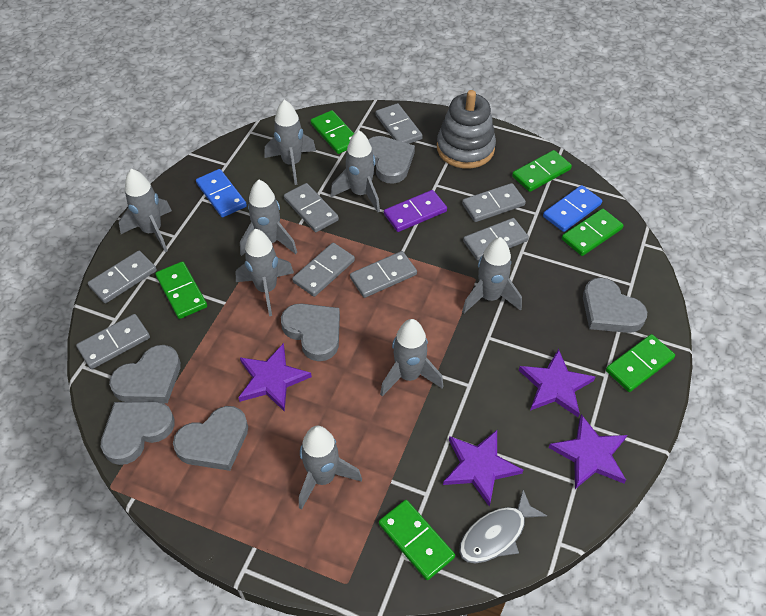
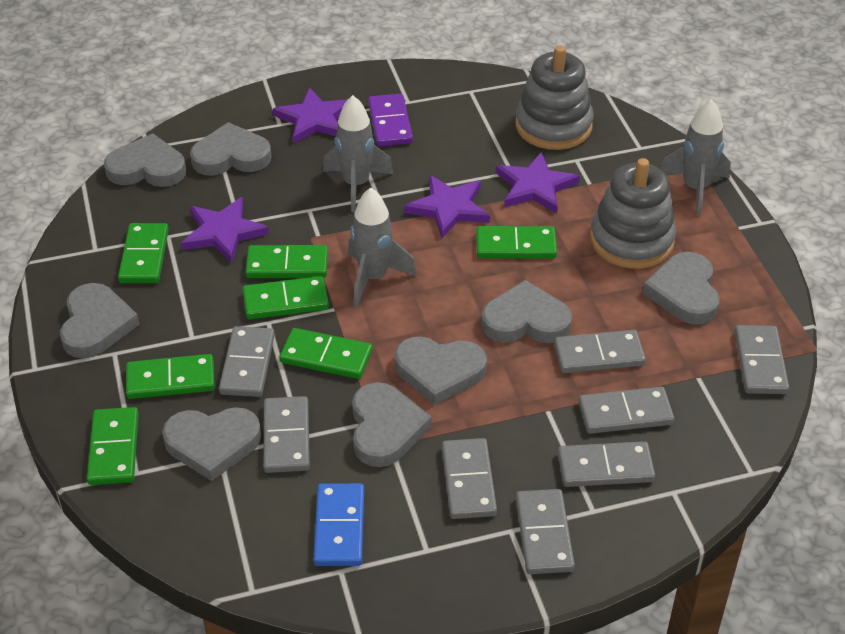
blue domino: 2 -> 1
green domino: 6 -> 7
grey fish: 1 -> 0
grey heart: 6 -> 8
grey rocket: 8 -> 3
grey stacking toy: 1 -> 2

